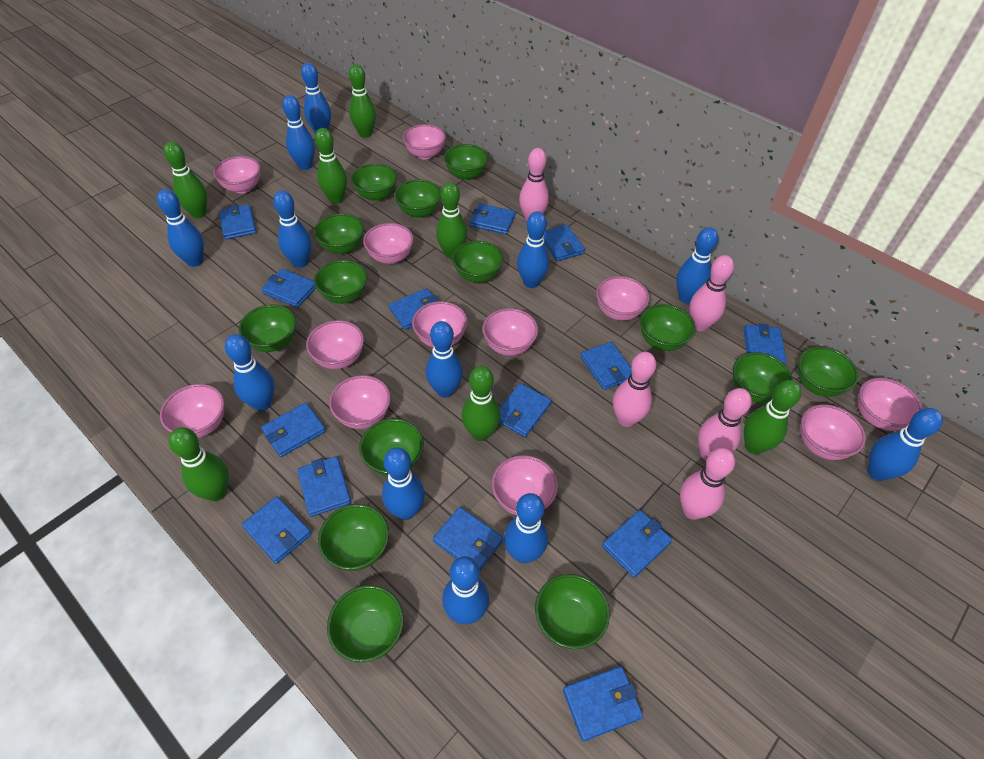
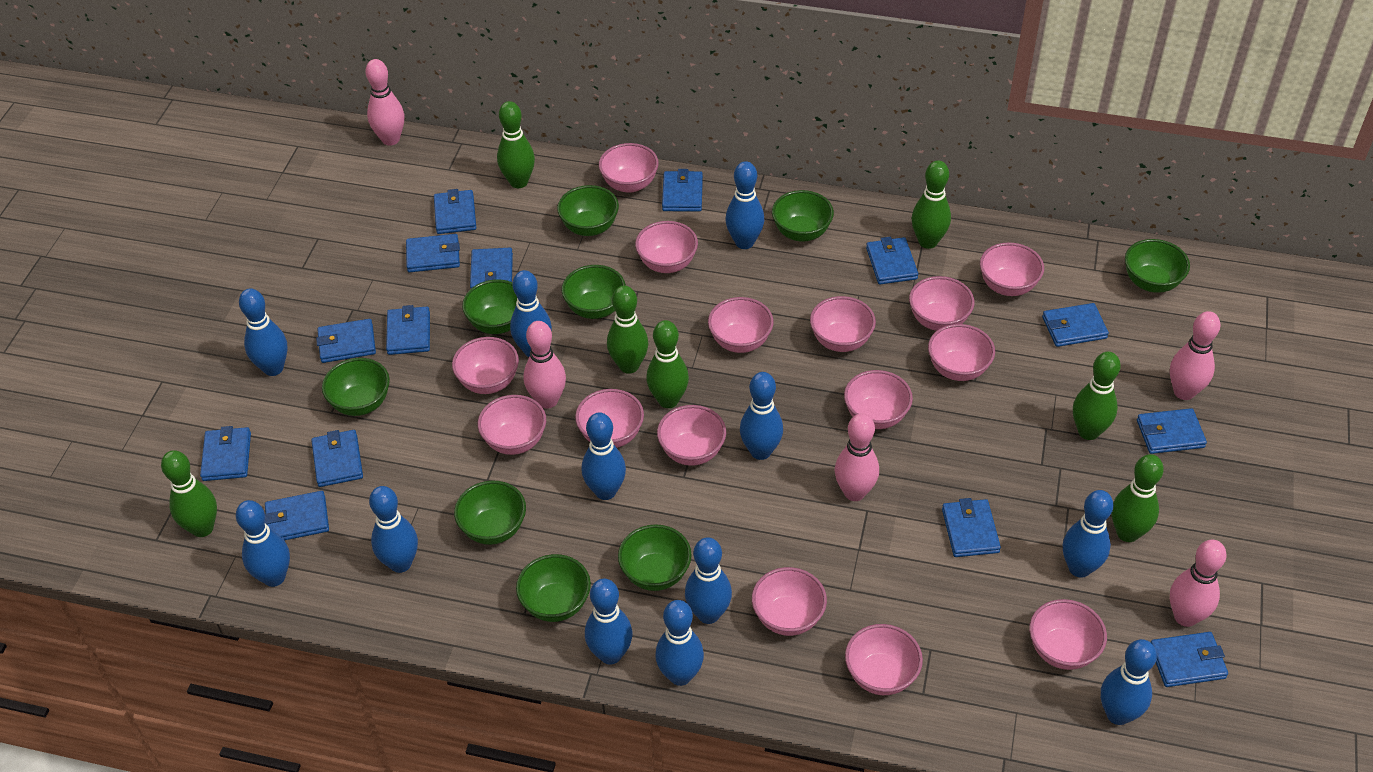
green bowl: 14 -> 9
pink bowl: 12 -> 15

